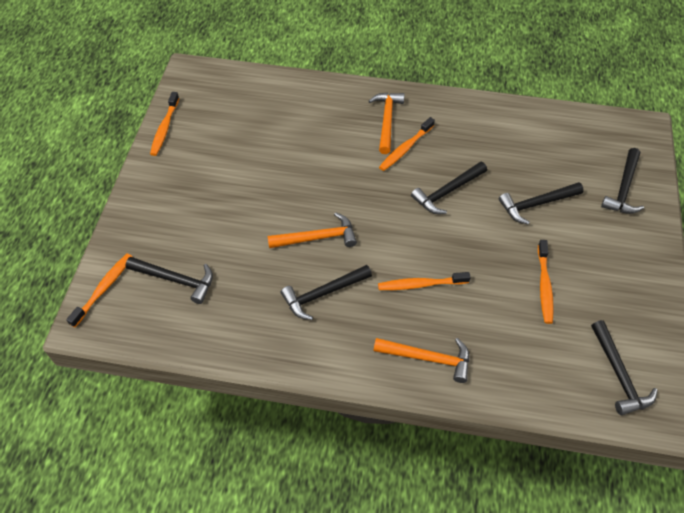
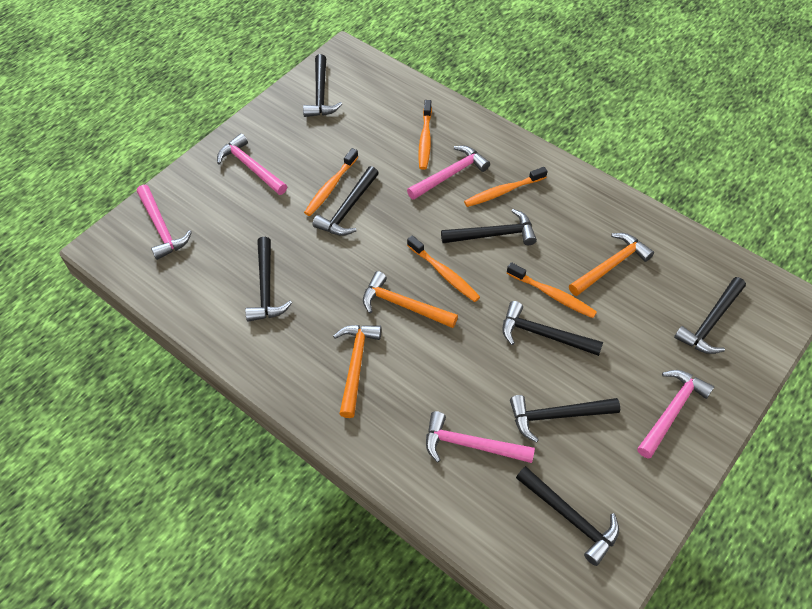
black hammer: 6 -> 8
pink hammer: 0 -> 5

